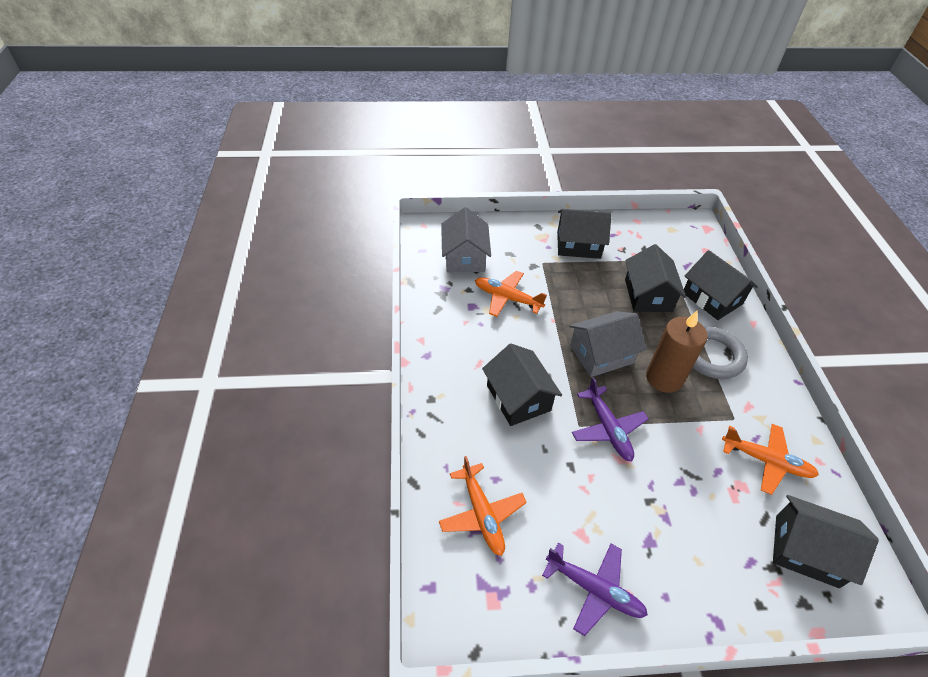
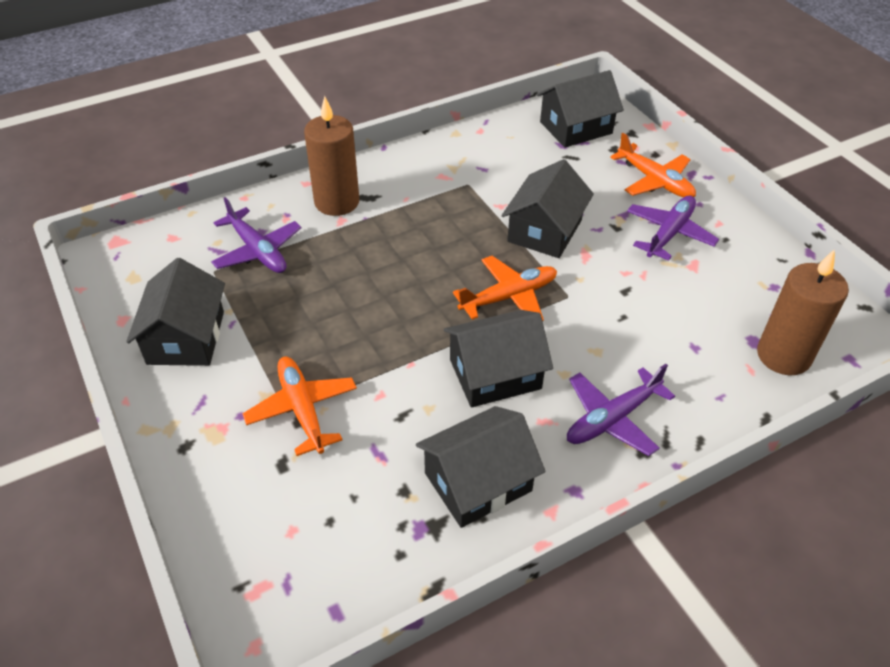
brown candle: 1 -> 2
grey house: 2 -> 0
grey ring: 1 -> 0
purple plane: 2 -> 3

